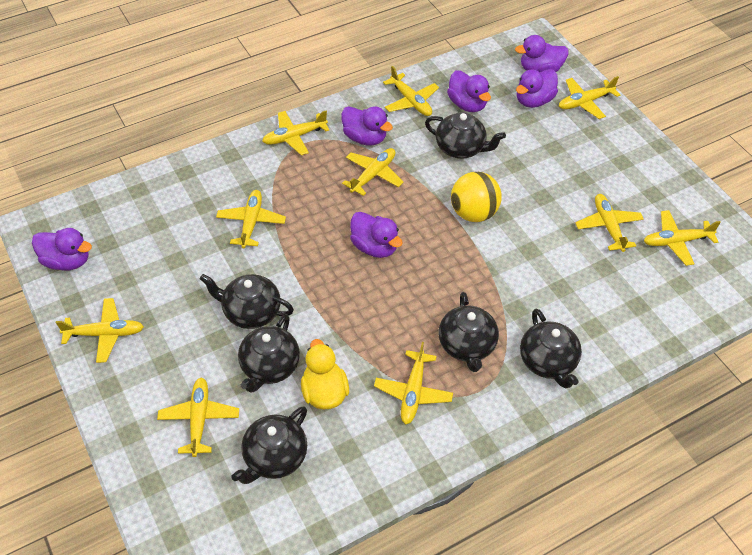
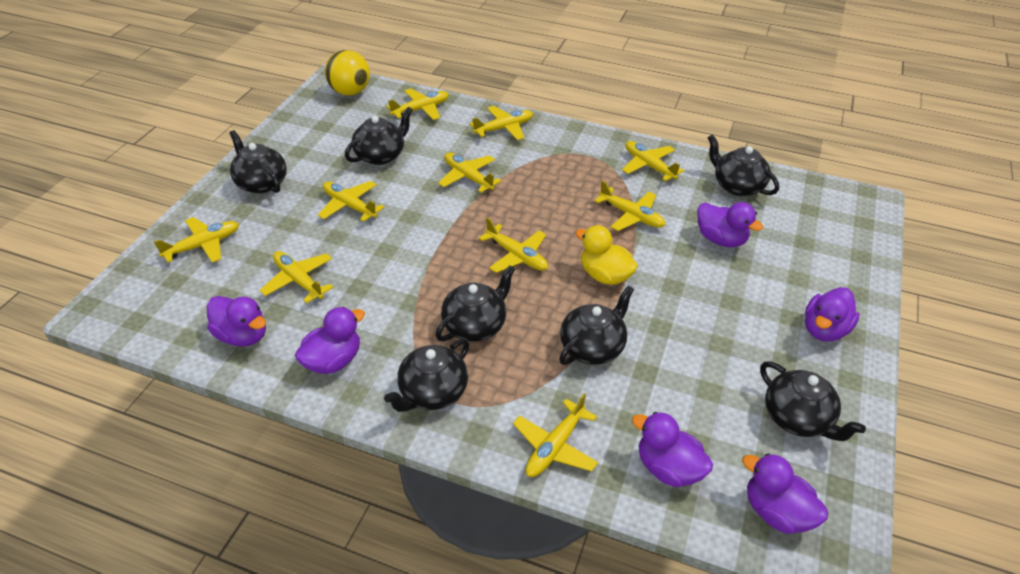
black teapot: 6 -> 7

